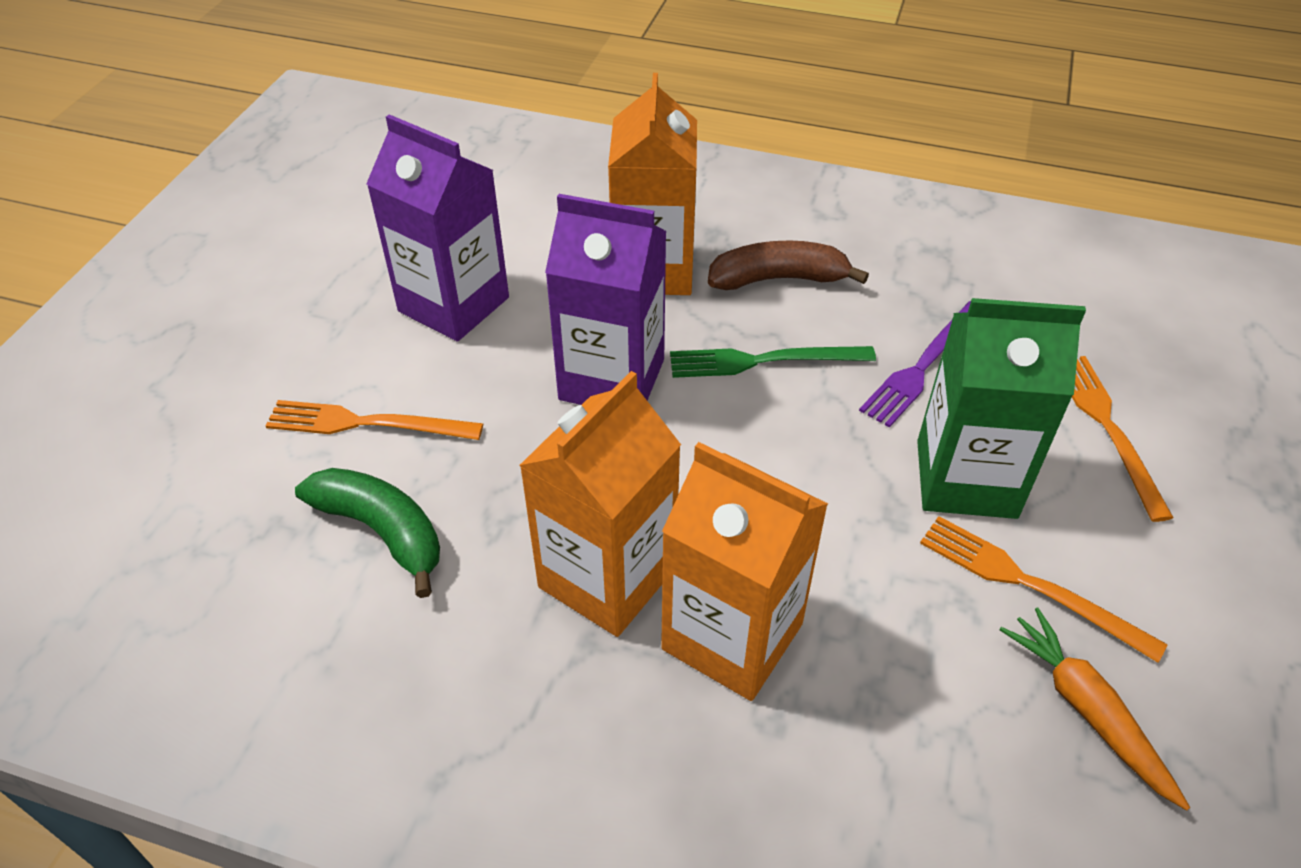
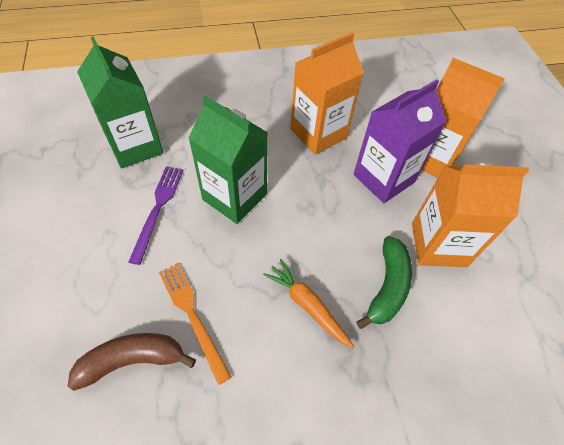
green carton: 1 -> 2
green fork: 1 -> 0
orange fork: 3 -> 1
purple carton: 2 -> 1

